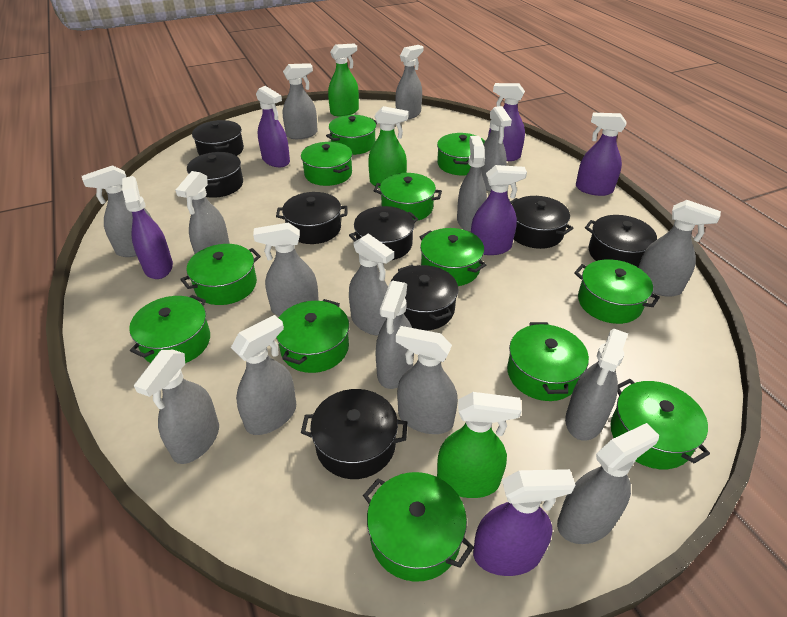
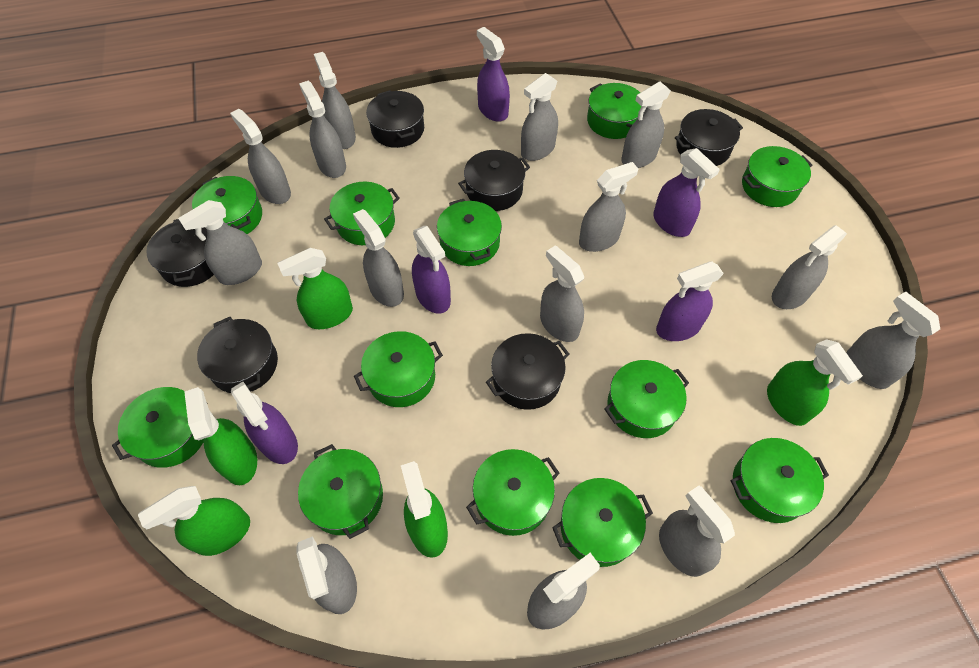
black pot: 8 -> 6
green spray bottle: 3 -> 5
grey spray bottle: 15 -> 14
purple spray bottle: 6 -> 5

